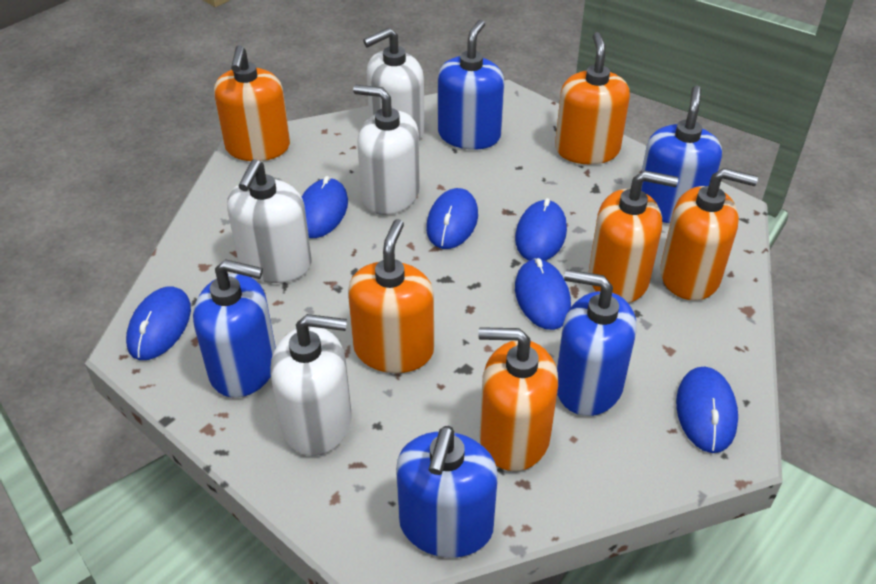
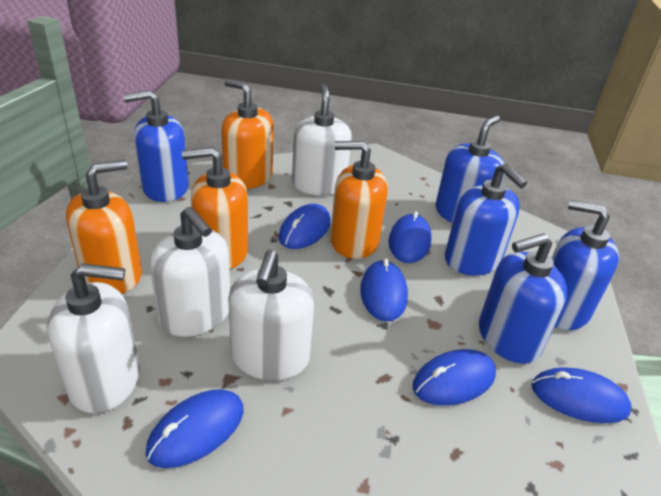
orange soap dispenser: 6 -> 4

